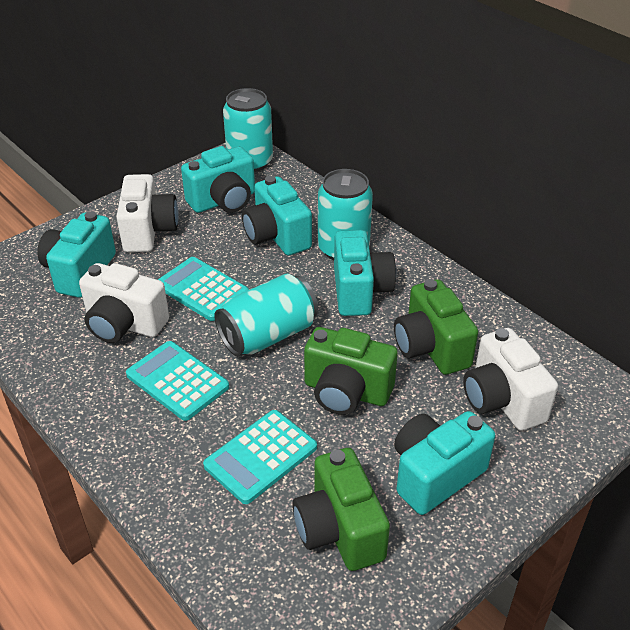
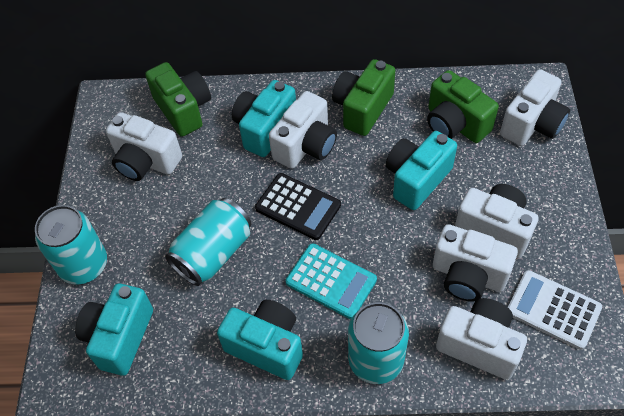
black calculator: 0 -> 1
turquoise calculator: 3 -> 1
turquoise camera: 5 -> 4
white calculator: 0 -> 1
white camera: 3 -> 6

